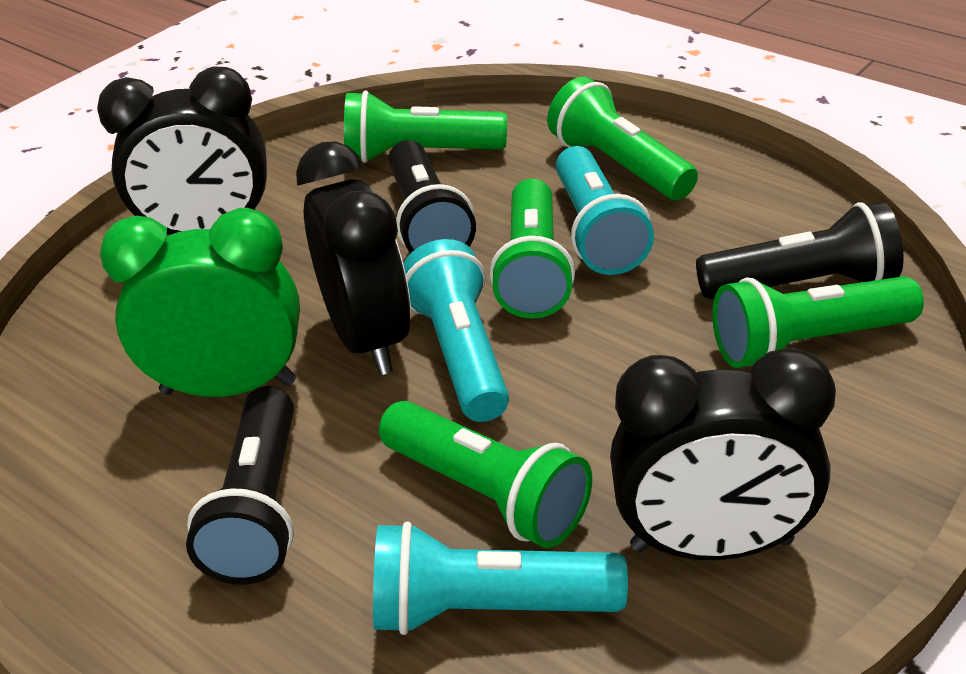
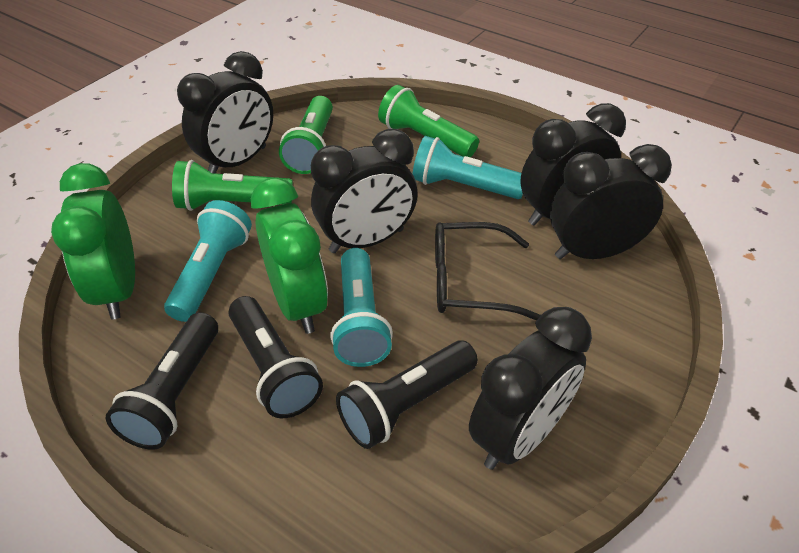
black clock: 3 -> 5
black glasses: 0 -> 1
green clock: 1 -> 2
green flashlight: 5 -> 3

